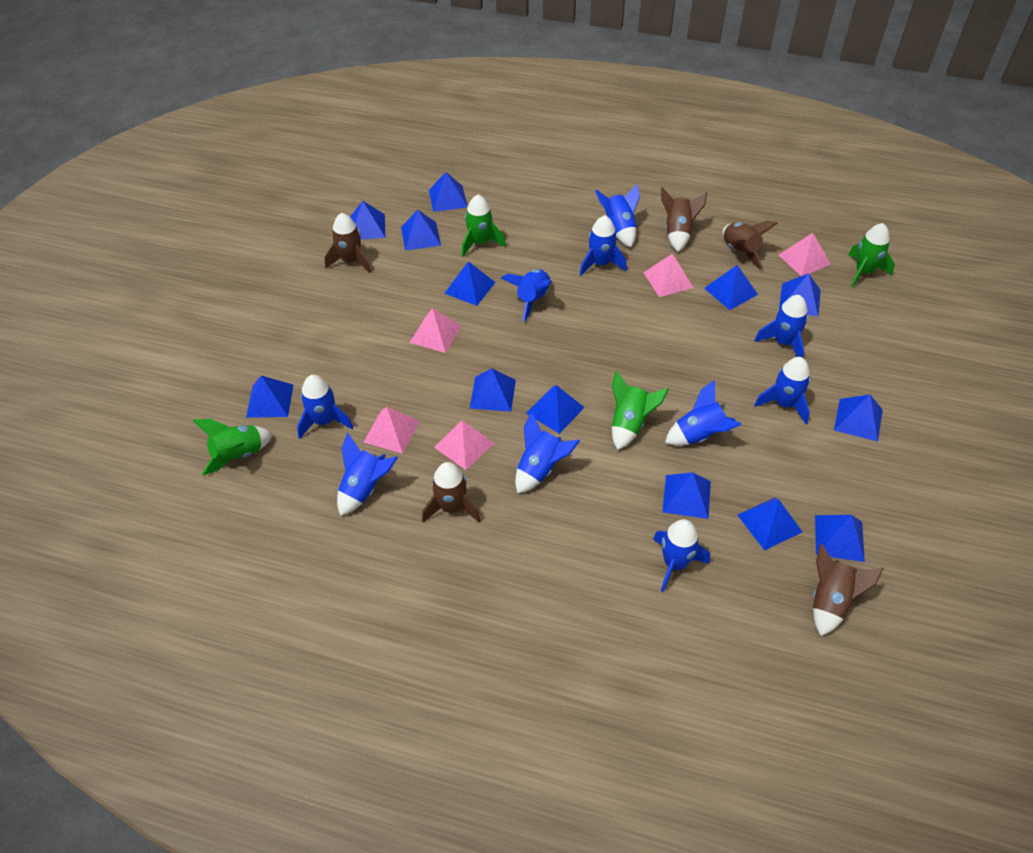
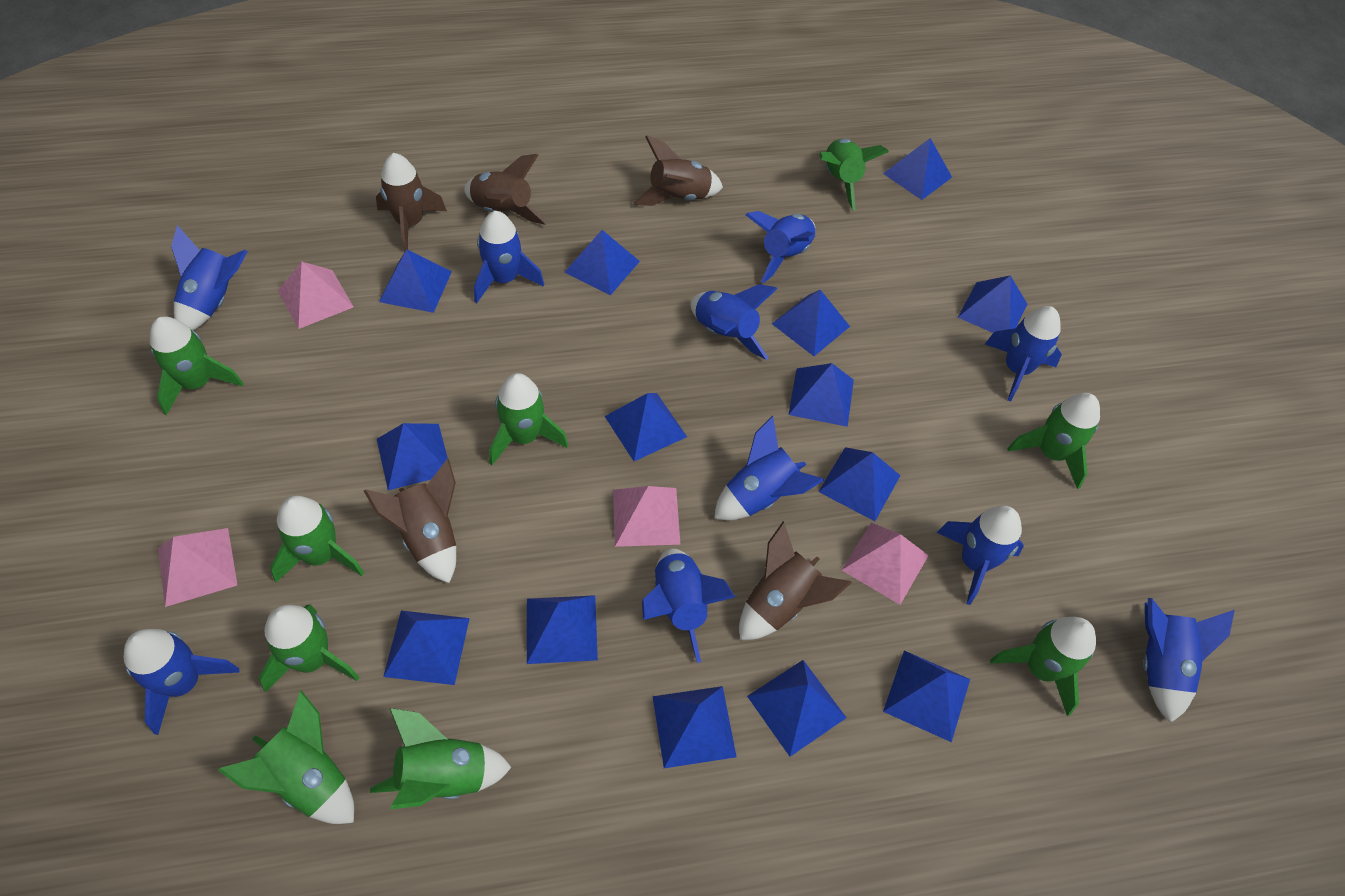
blue pyramid: 13 -> 14
green rocket: 4 -> 9
pink pyramid: 5 -> 4

